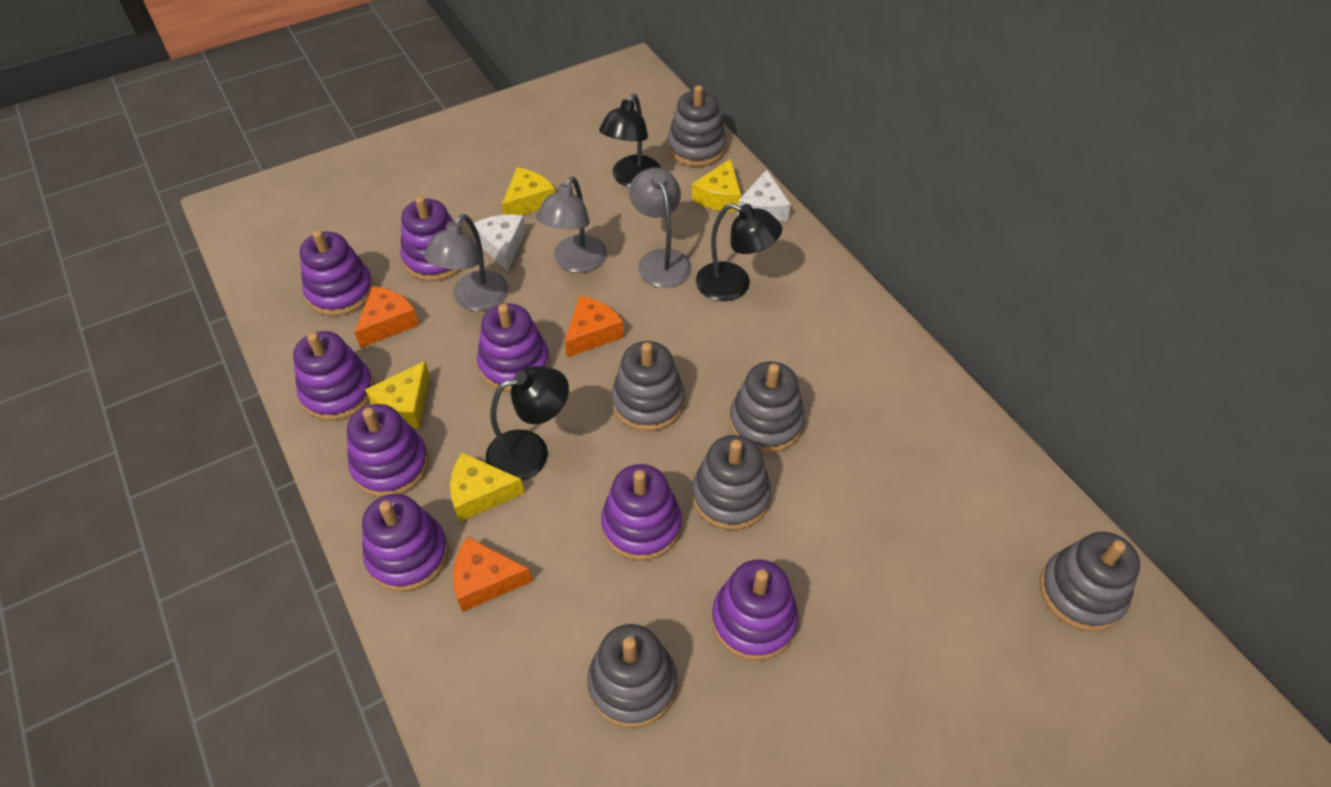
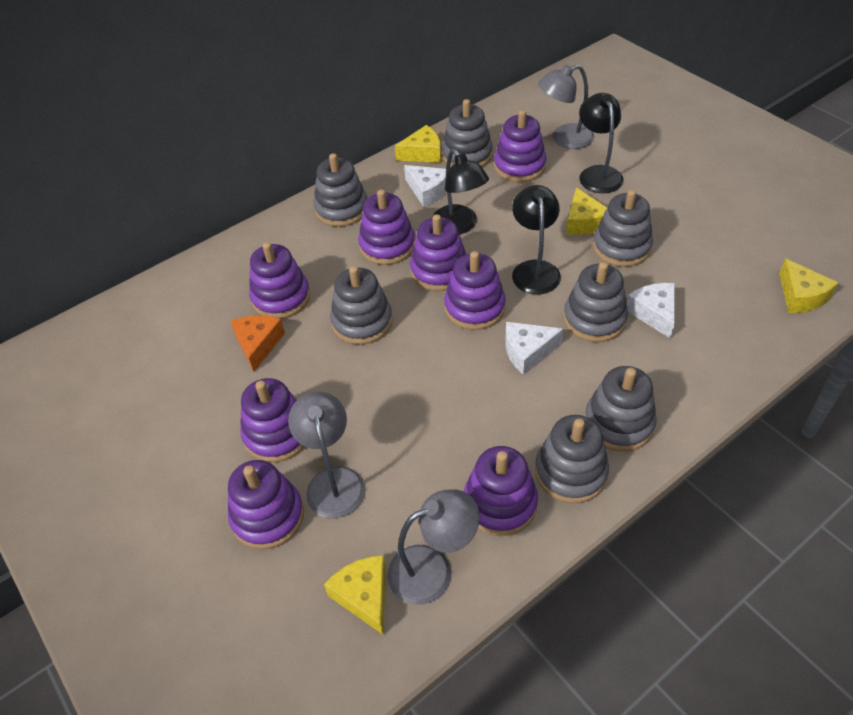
grey stacking toy: 6 -> 7
orange cheese: 3 -> 1
white cheese: 2 -> 3

